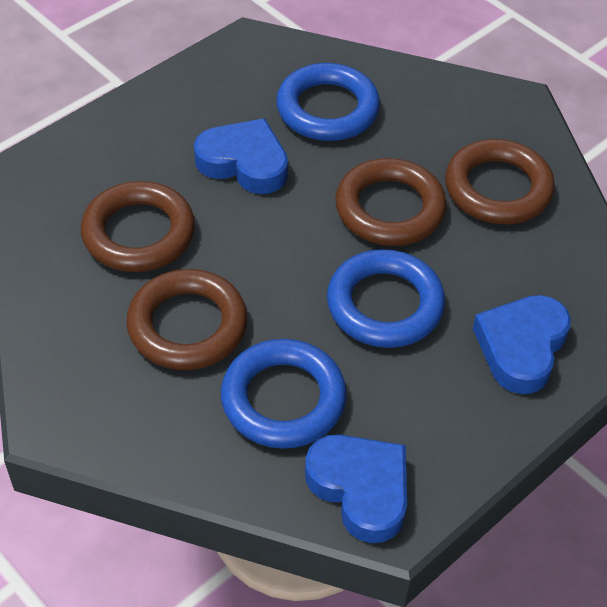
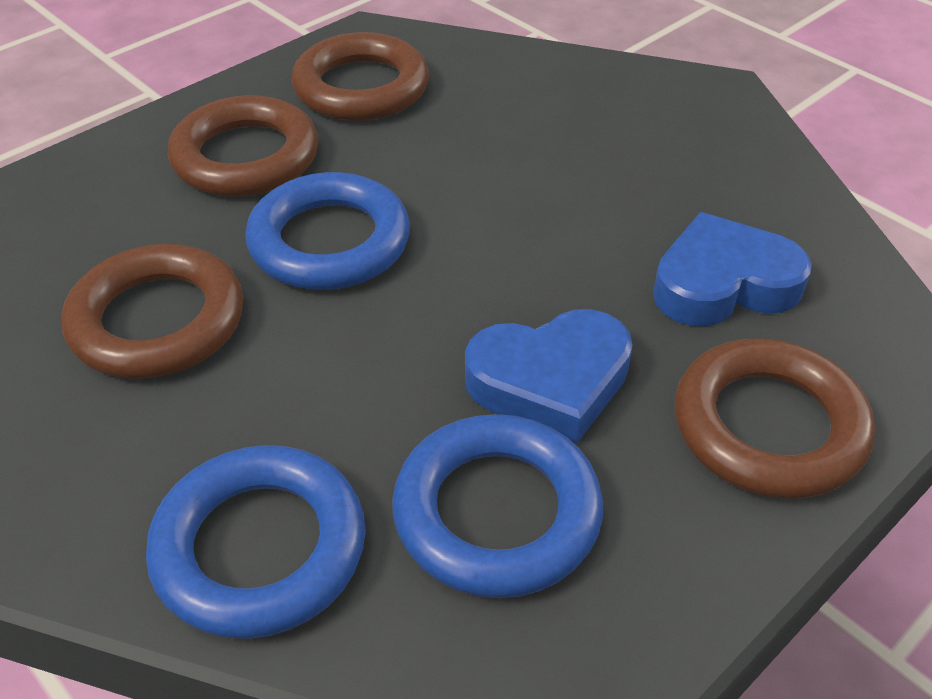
blue heart: 3 -> 2

